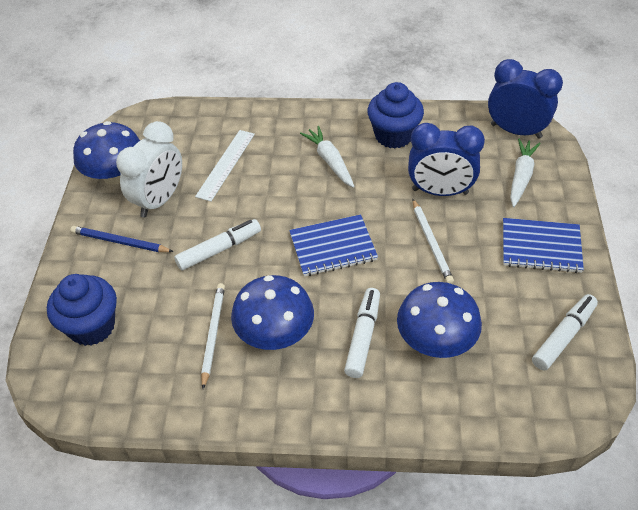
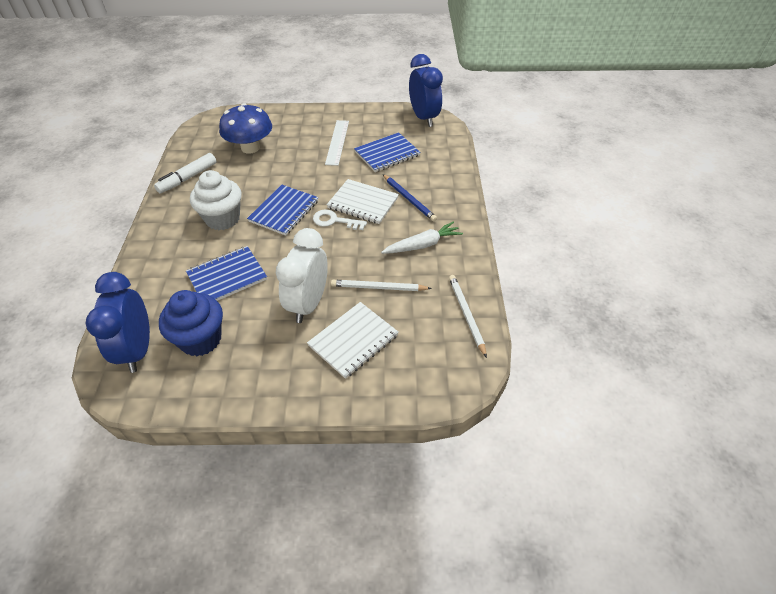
blue cupcake: 2 -> 1
blue mushroom: 3 -> 1
blue notebook: 2 -> 3
white carrot: 2 -> 1
white cupcake: 0 -> 1
white key: 0 -> 1
white marker: 3 -> 1
white notebook: 0 -> 2

